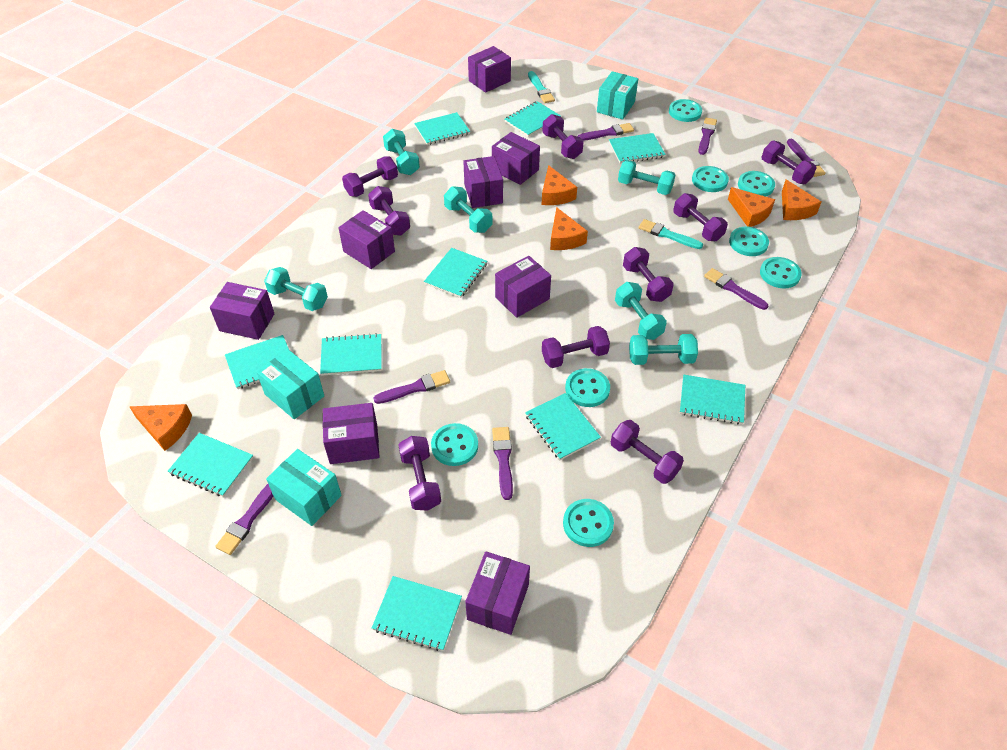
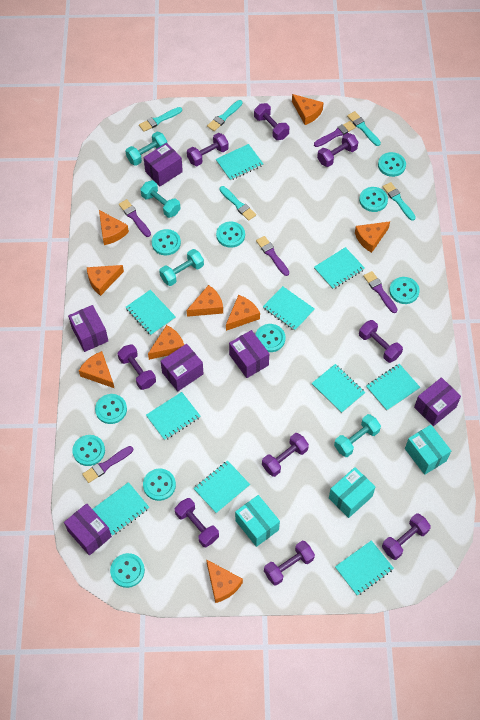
orange cheese: 5 -> 9
purple box: 8 -> 6
purple brush: 7 -> 5
turquoise brush: 2 -> 5
turquoise button: 8 -> 10
turquoise dumbbell: 6 -> 4

